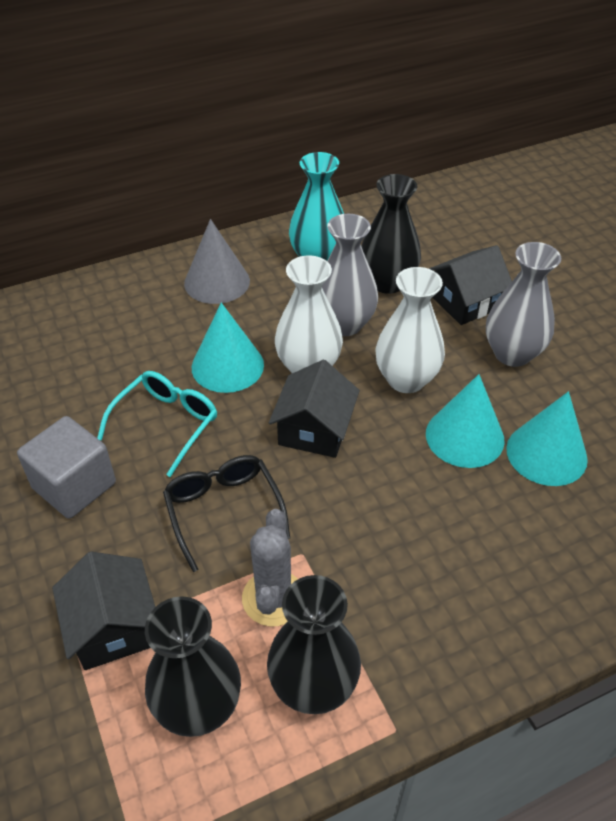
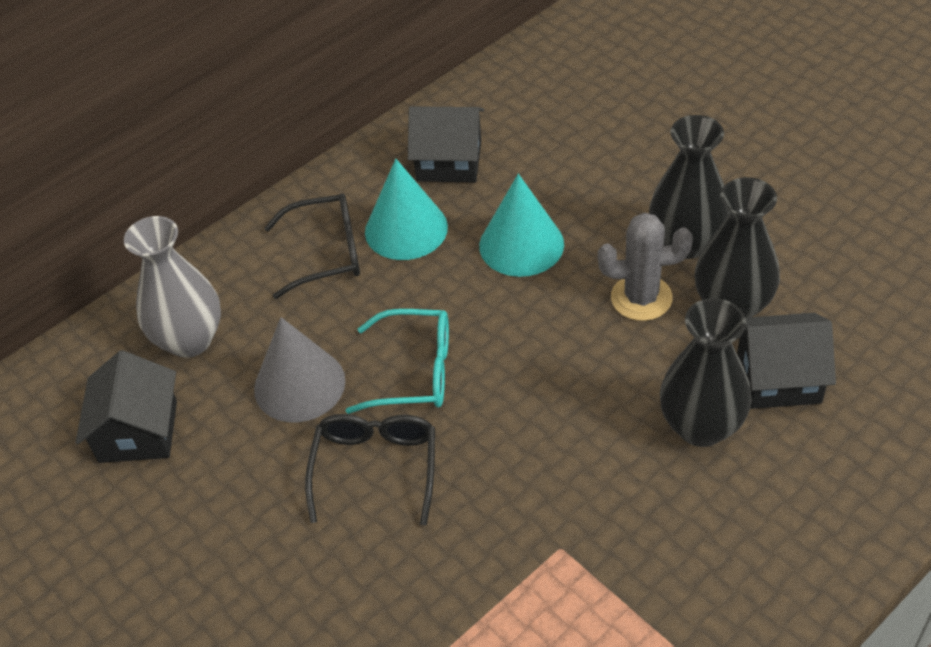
black glasses: 1 -> 2
grey cube: 1 -> 0
grey vase: 2 -> 1
turquoise cone: 3 -> 2
turquoise vase: 1 -> 0
white vase: 2 -> 0

